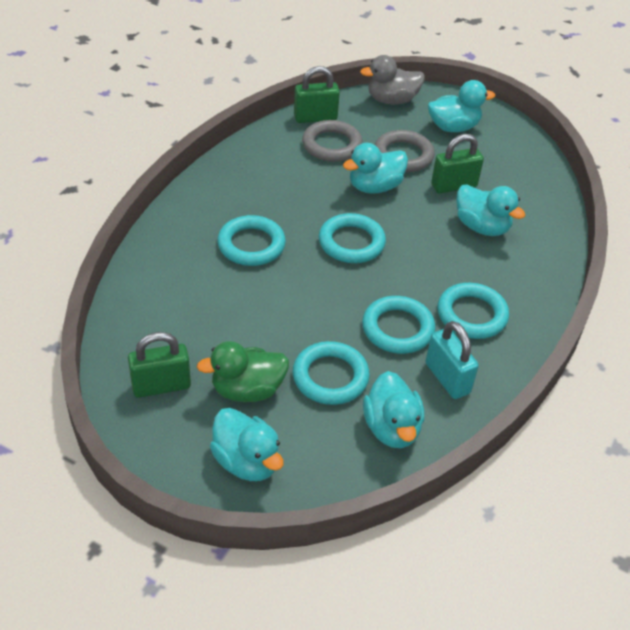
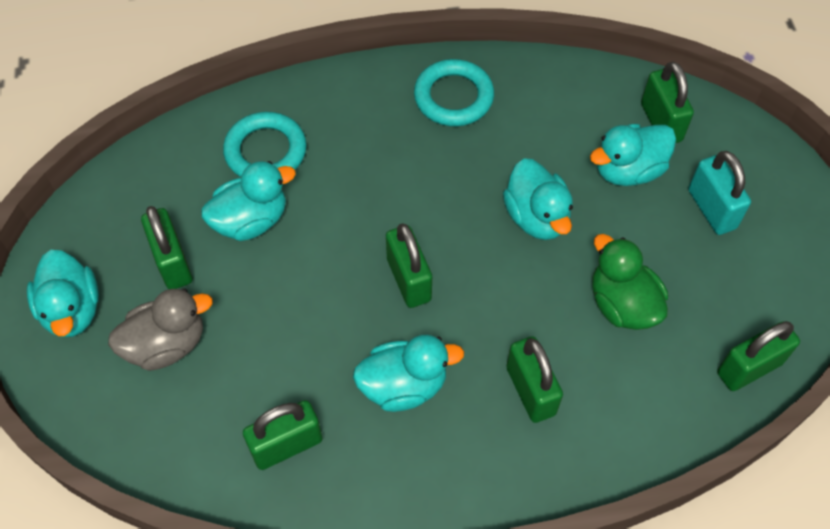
green padlock: 3 -> 6
grey ring: 2 -> 0
turquoise ring: 5 -> 2

